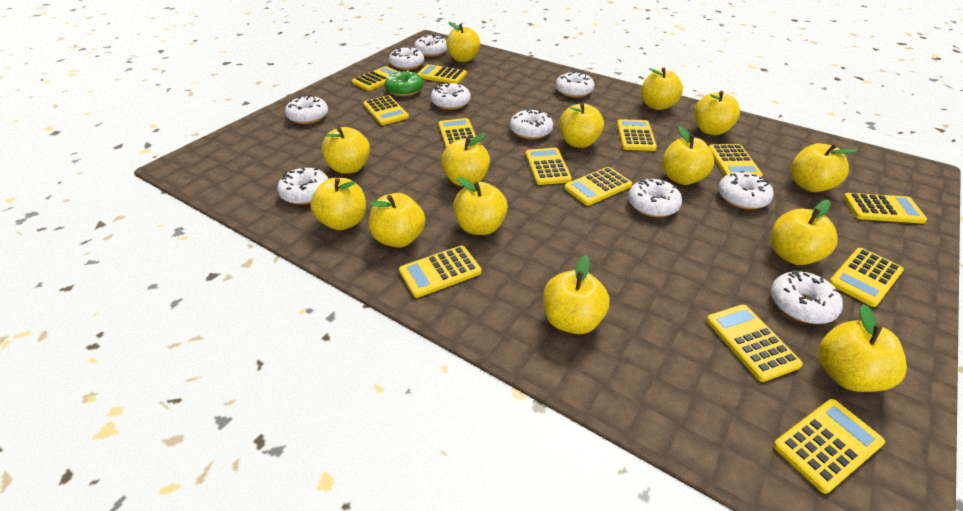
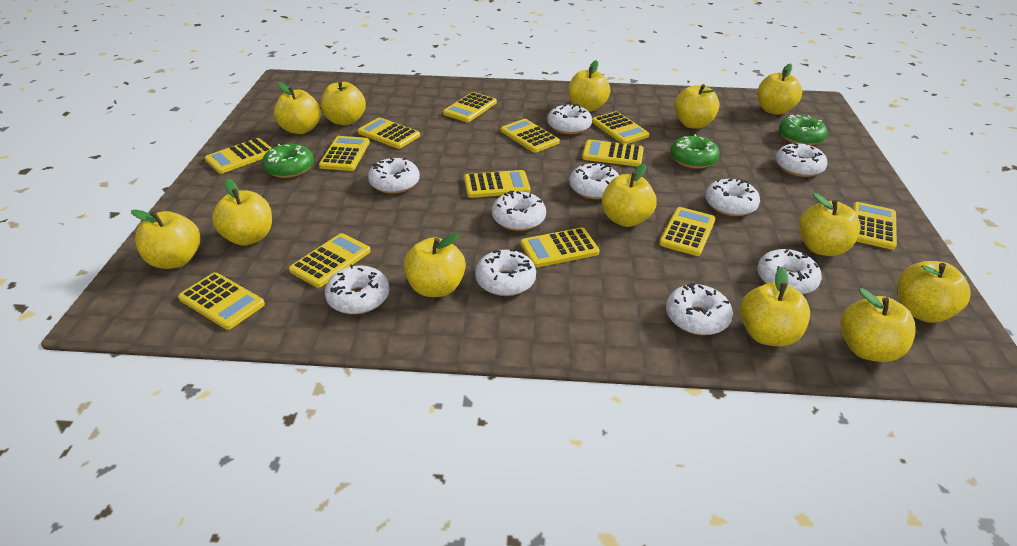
green donut: 1 -> 3
yellow apple: 14 -> 13

